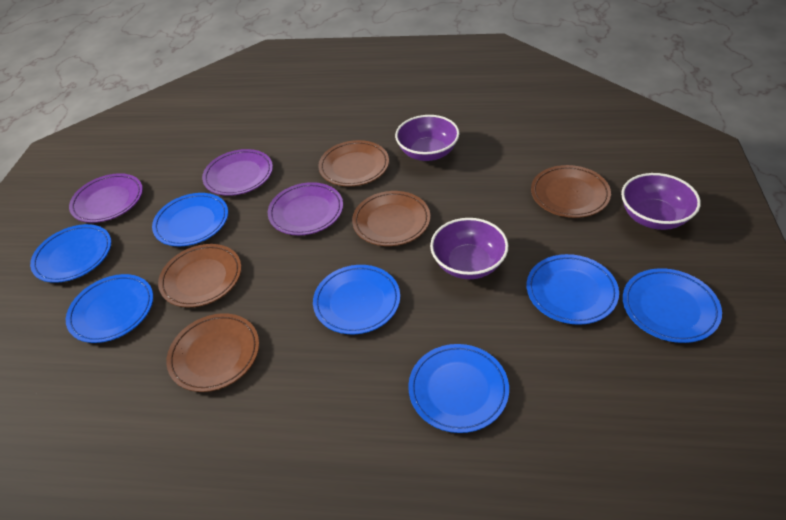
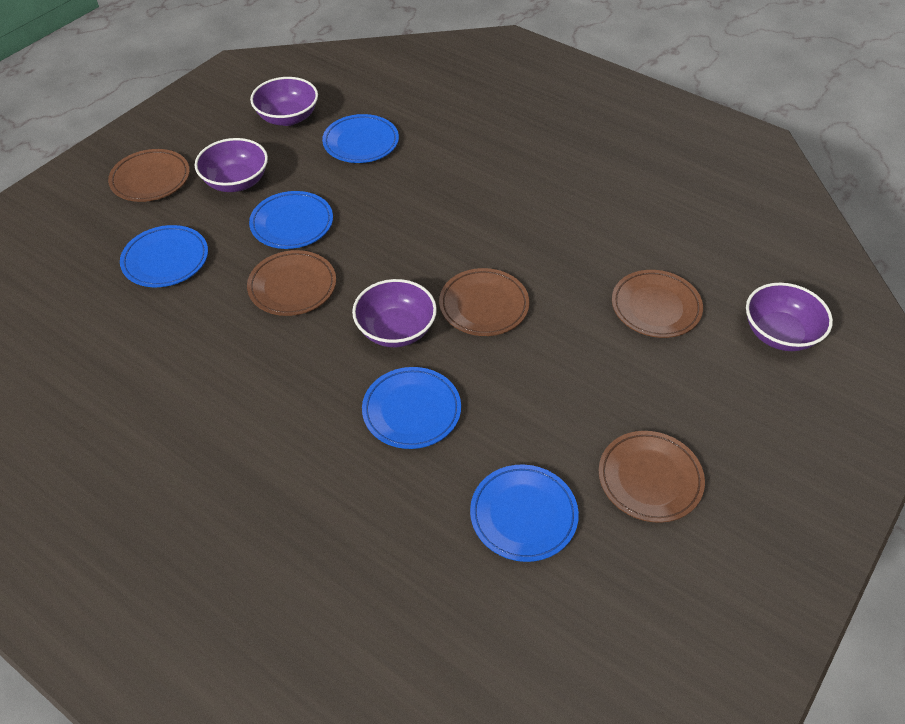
blue plate: 7 -> 5
purple bowl: 3 -> 4
purple plate: 3 -> 0

